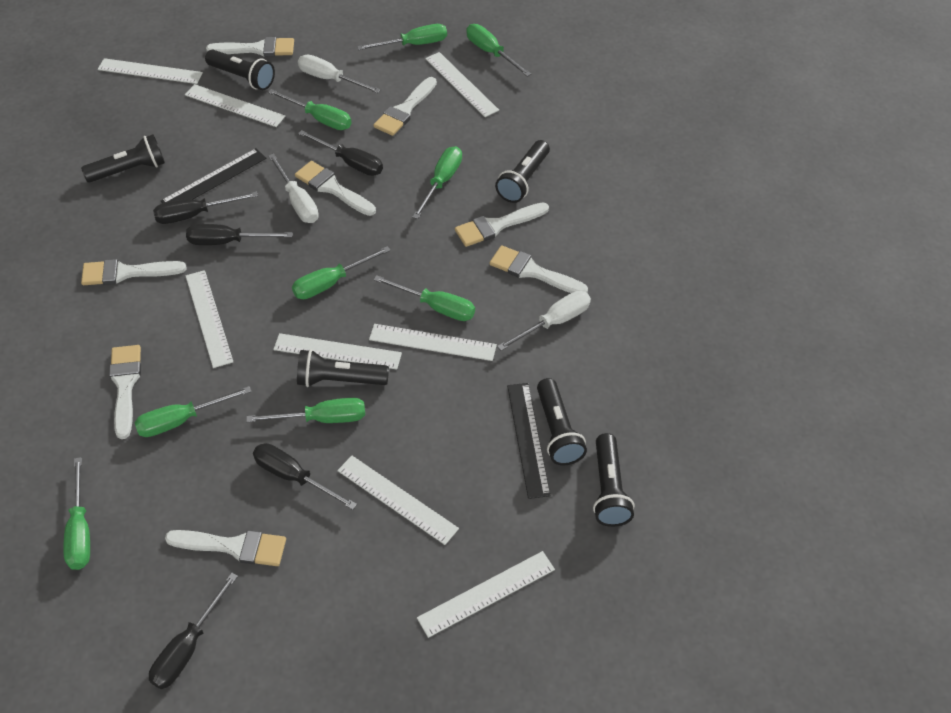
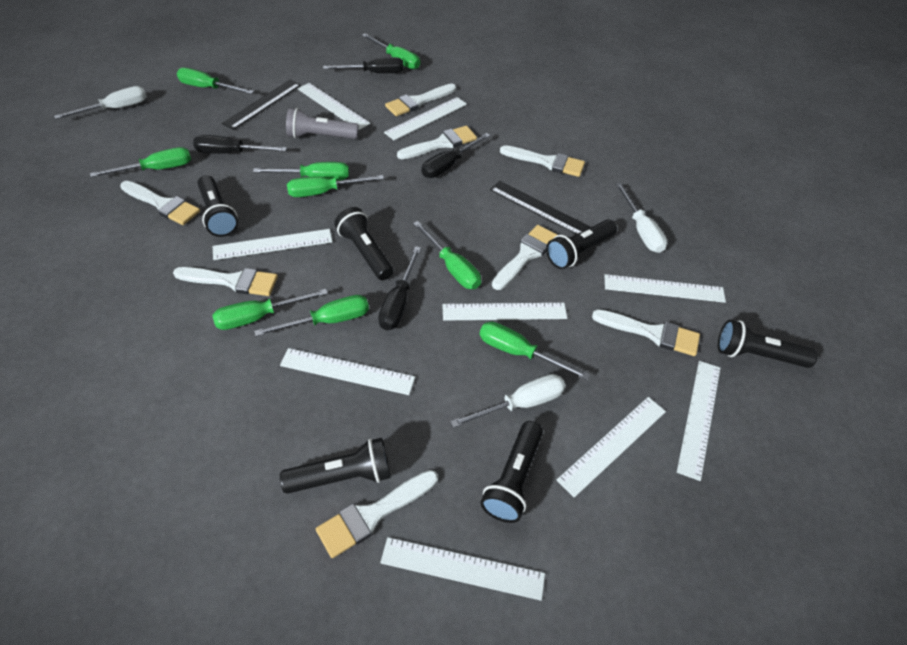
black screwdriver: 5 -> 4
grey flashlight: 0 -> 1
white ruler: 8 -> 9

